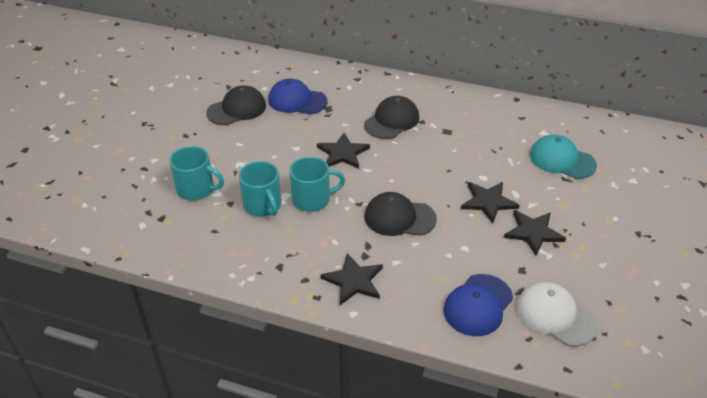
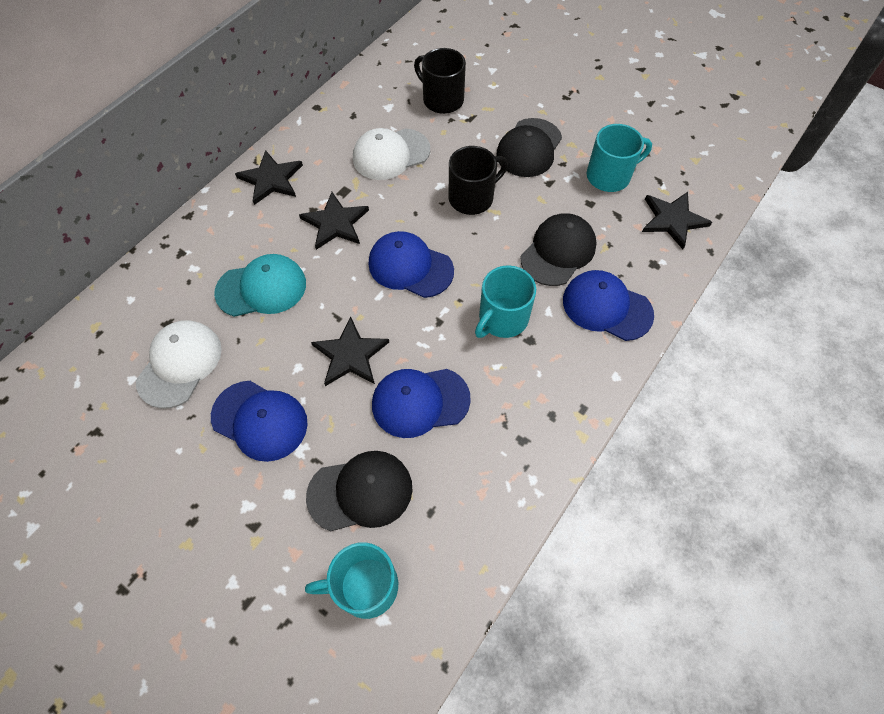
black mug: 0 -> 2
blue cap: 2 -> 4
white cap: 1 -> 2

